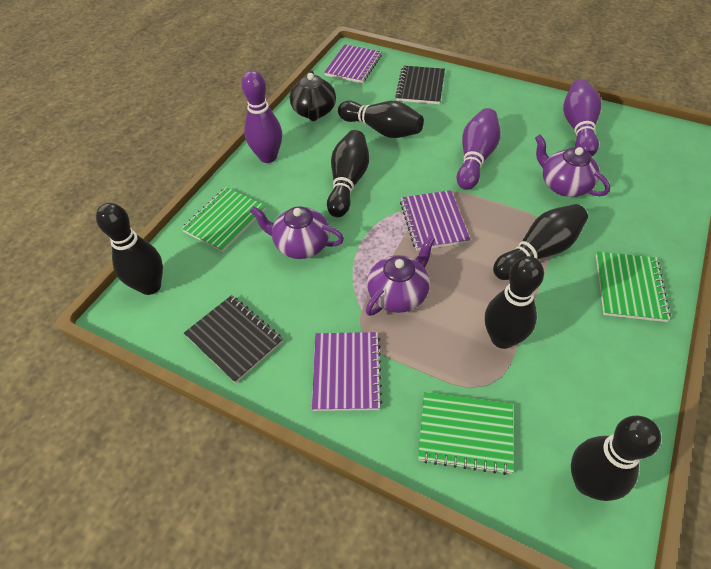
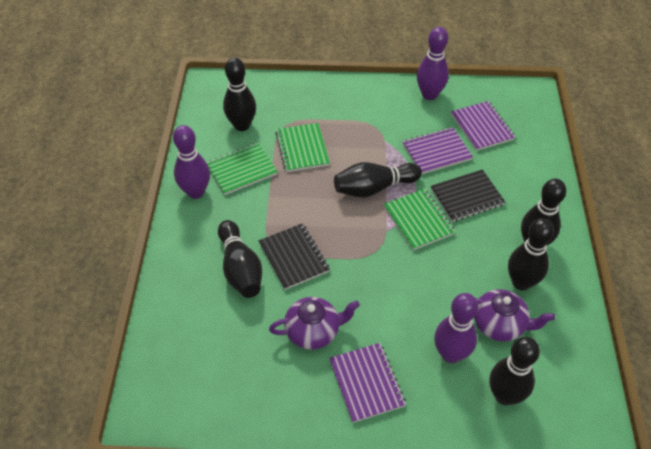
black teapot: 1 -> 0
purple teapot: 3 -> 2

